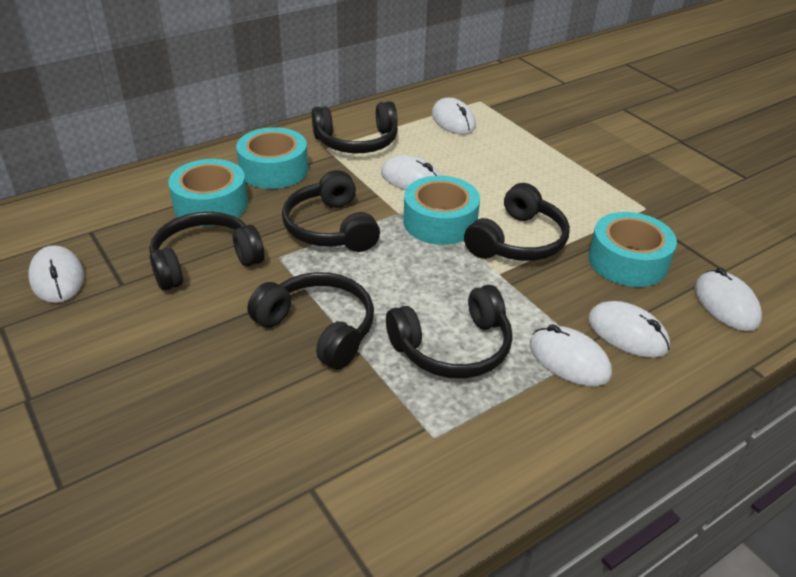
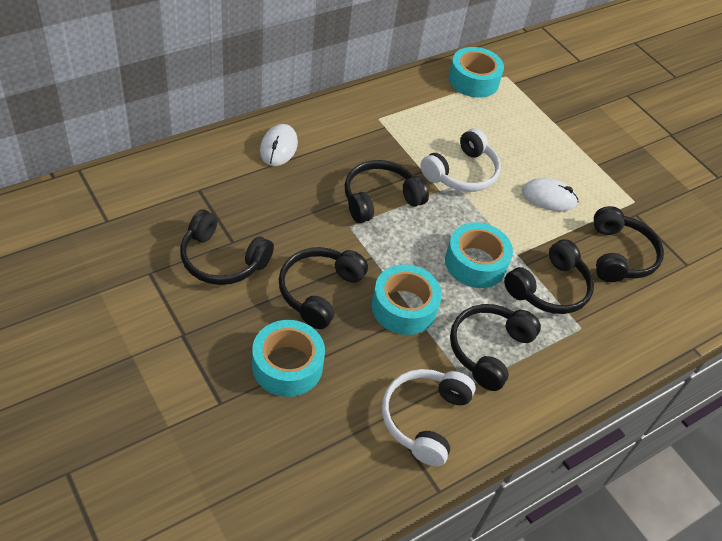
white headphones: 0 -> 2
white mouse: 6 -> 2

